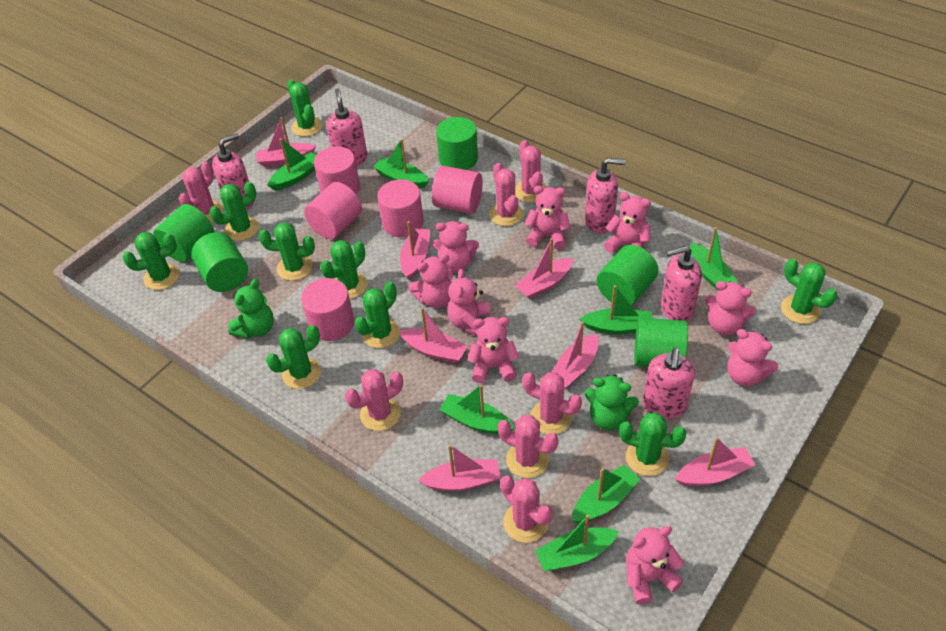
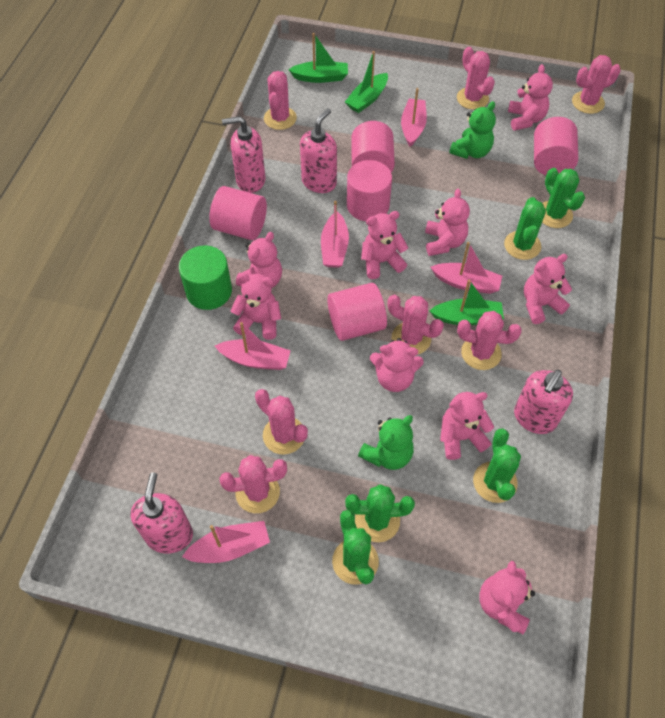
green boat: 7 -> 3
green cactus: 9 -> 5
green cylinder: 5 -> 1
pink boat: 7 -> 5
pink soap dispenser: 5 -> 4

